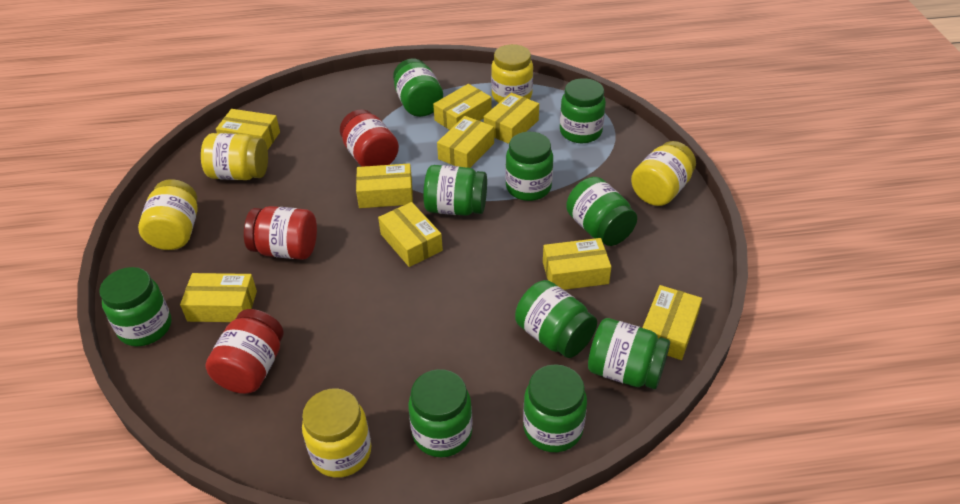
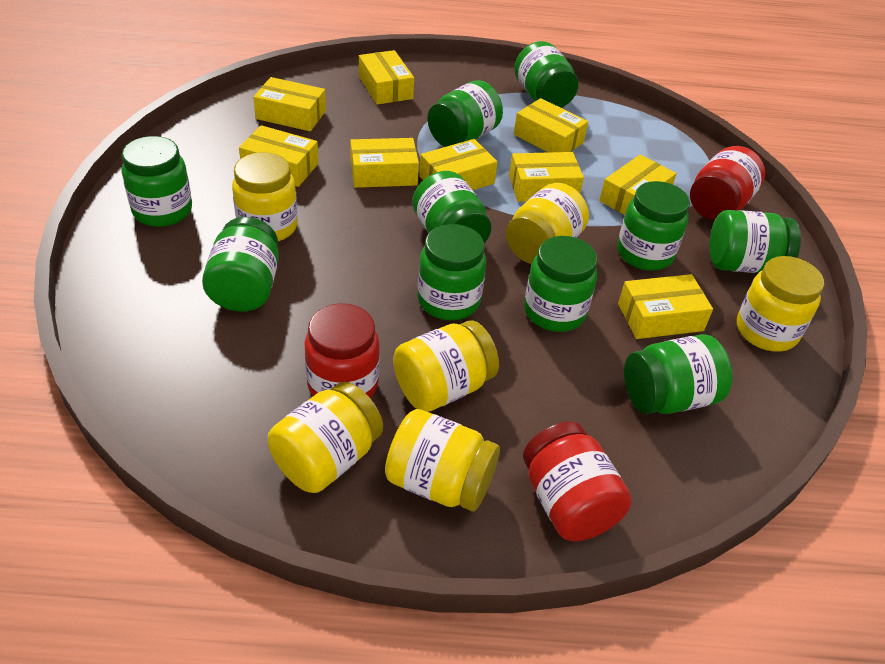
yellow jar: 5 -> 6

